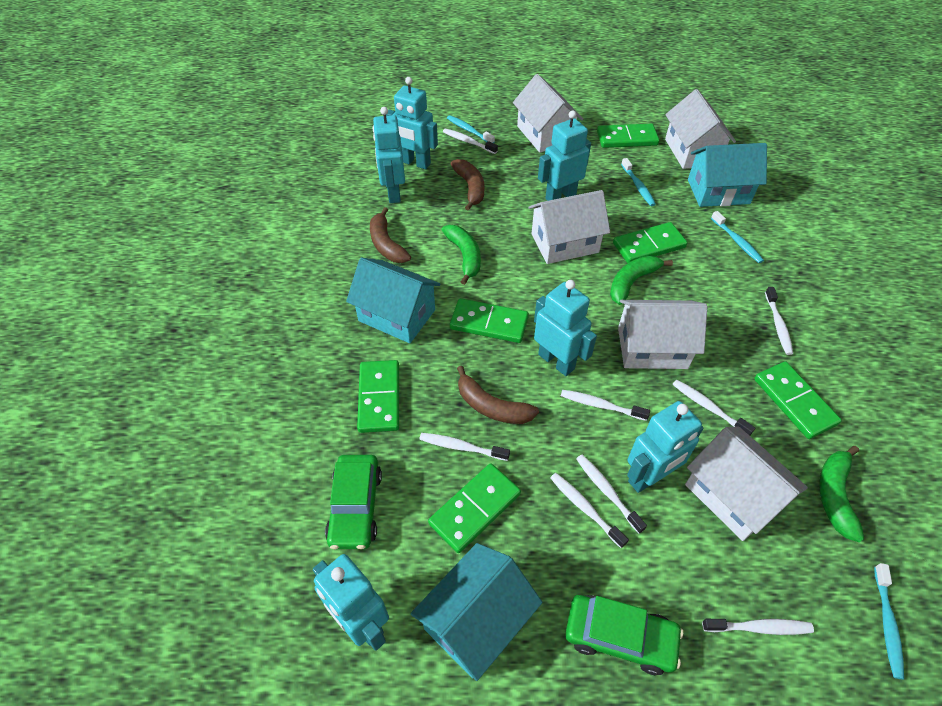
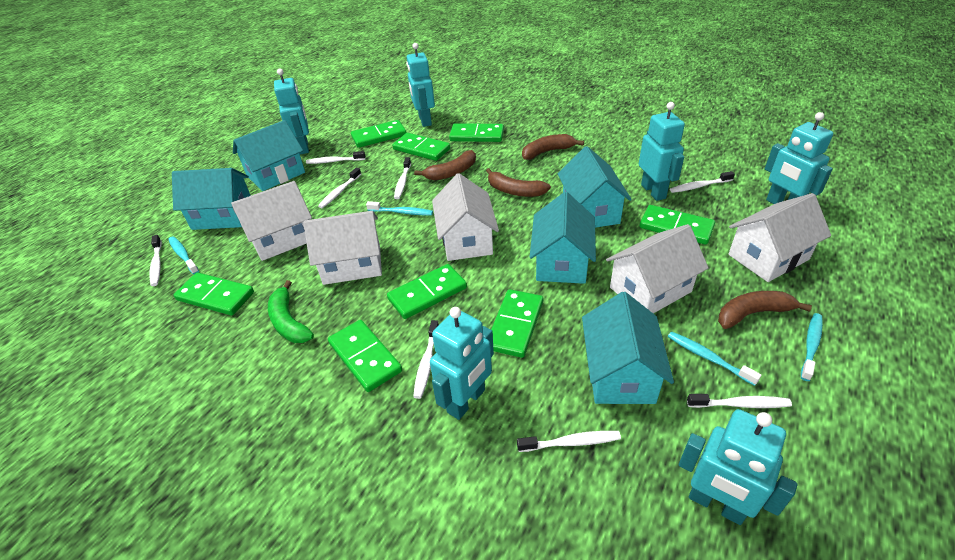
brown banana: 3 -> 4
green banana: 3 -> 1
green car: 2 -> 0
green domino: 6 -> 8
turquoise house: 3 -> 5

